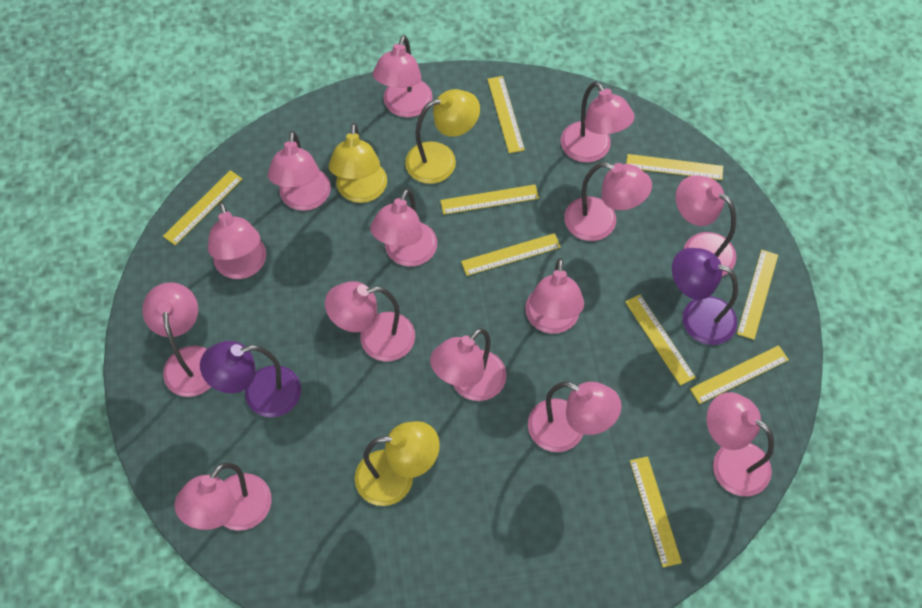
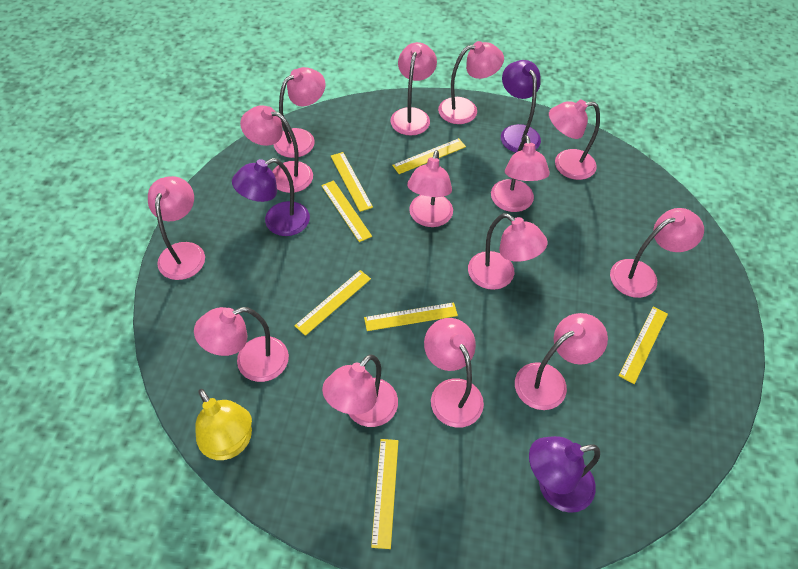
purple lamp: 2 -> 3
yellow lamp: 3 -> 1
yellow ruler: 9 -> 7

